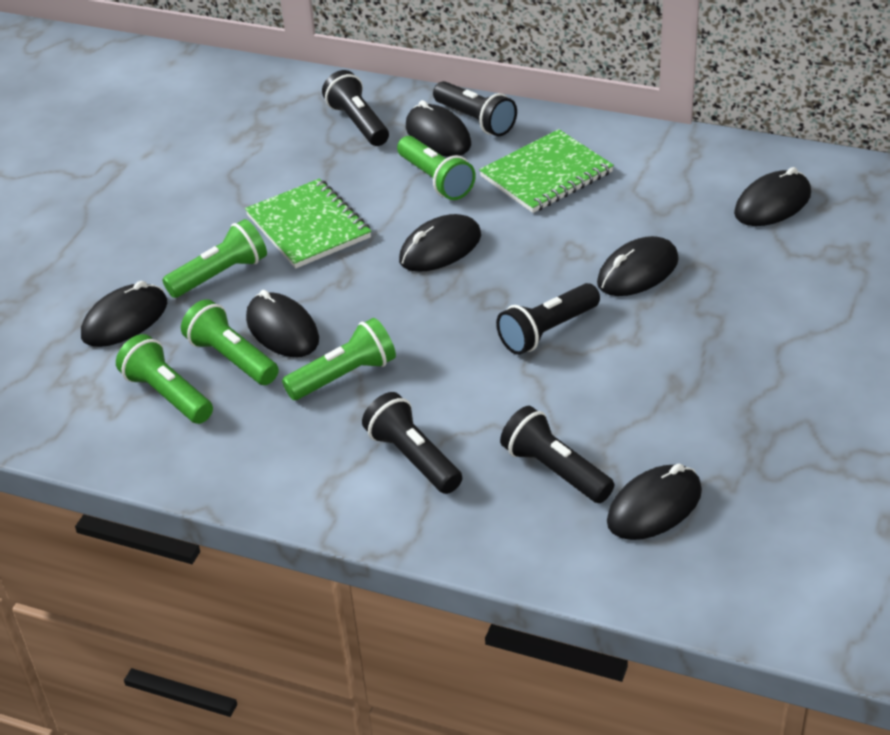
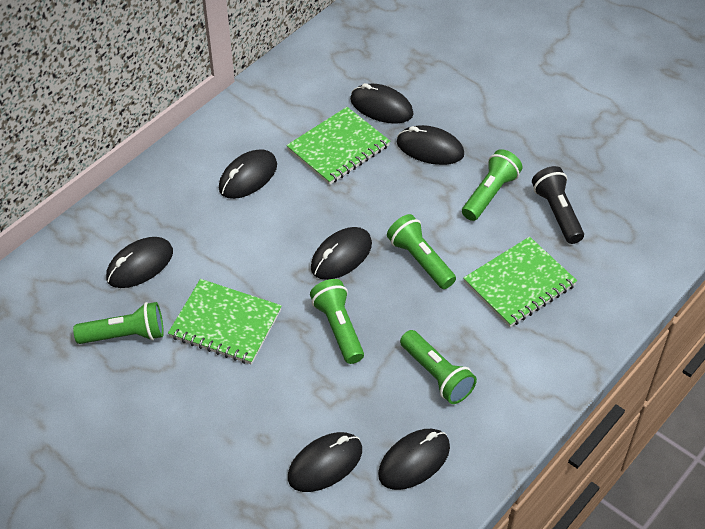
black flashlight: 5 -> 1
green notebook: 2 -> 3

